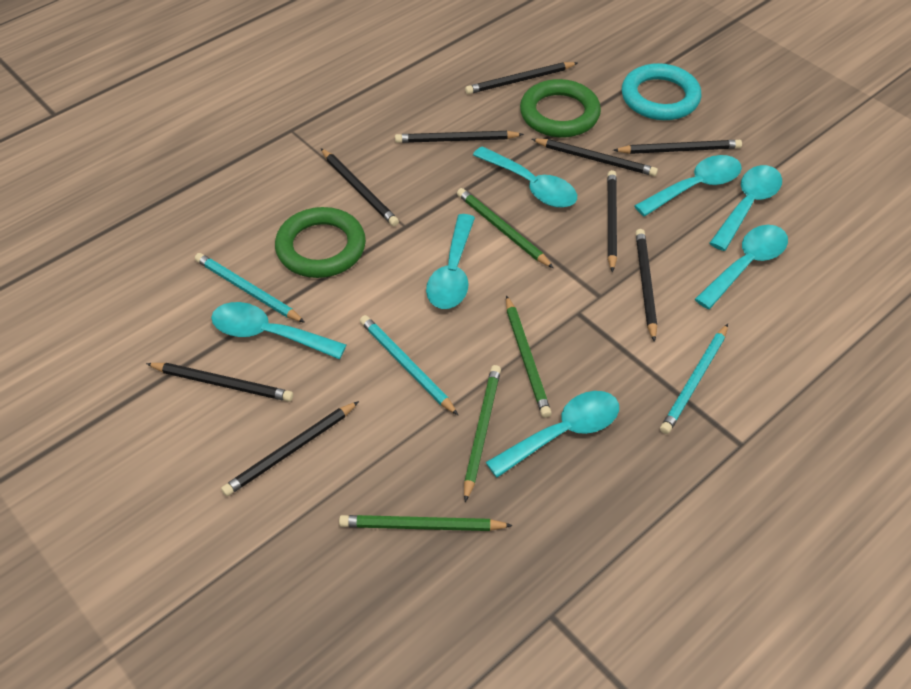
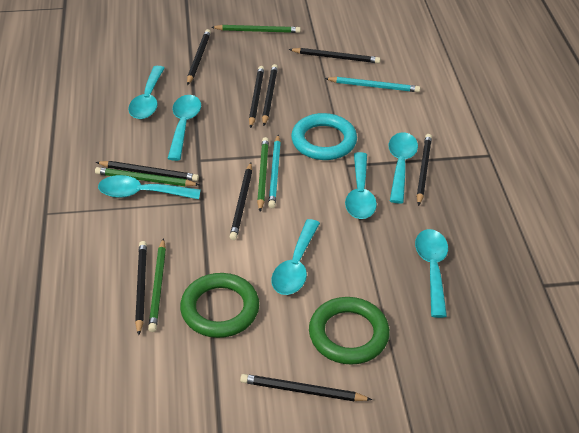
turquoise pencil: 3 -> 2

